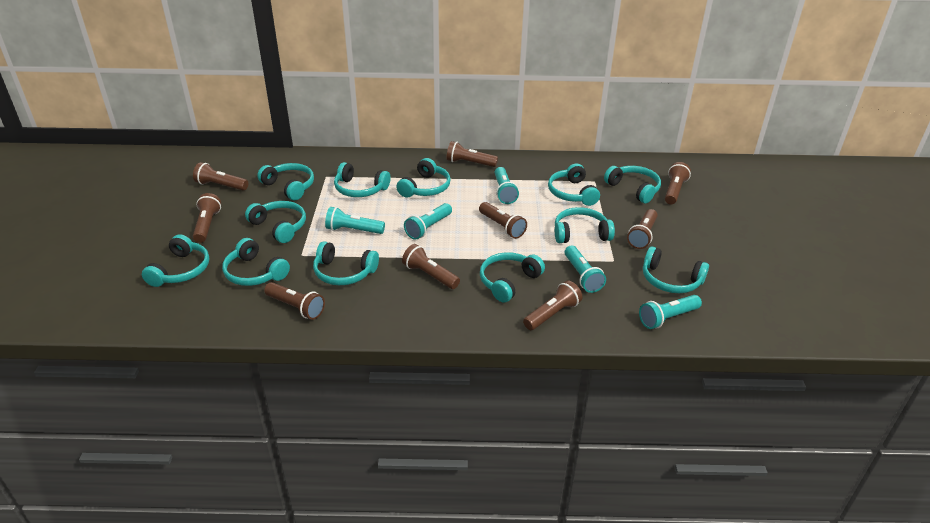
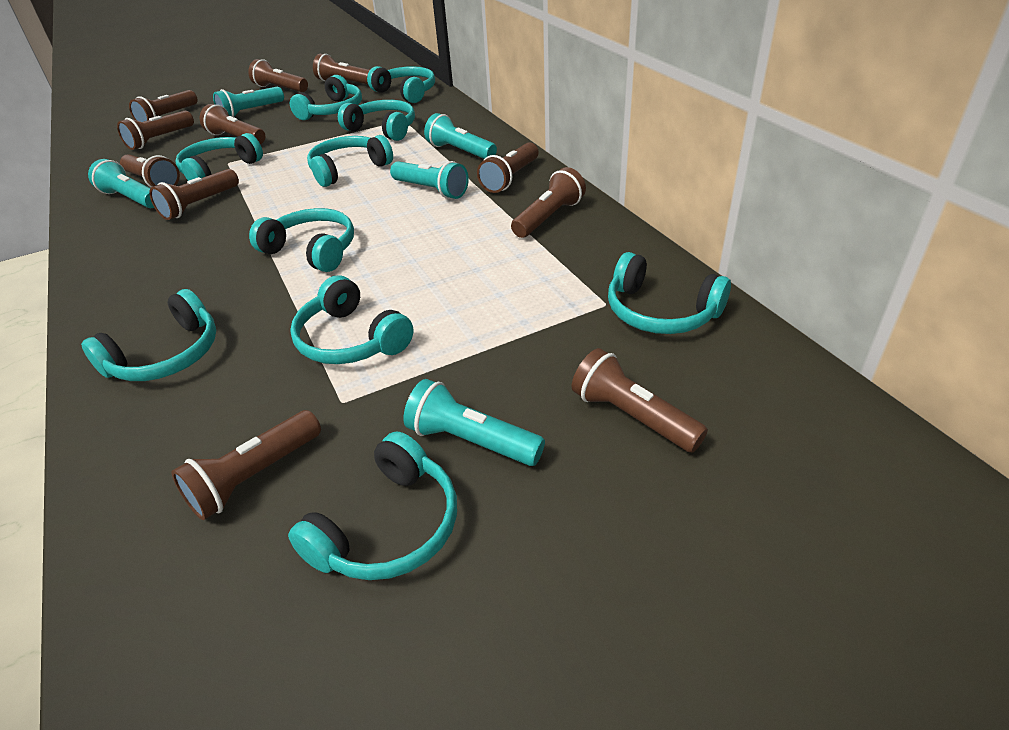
brown flashlight: 9 -> 11
turquoise headphones: 12 -> 10

